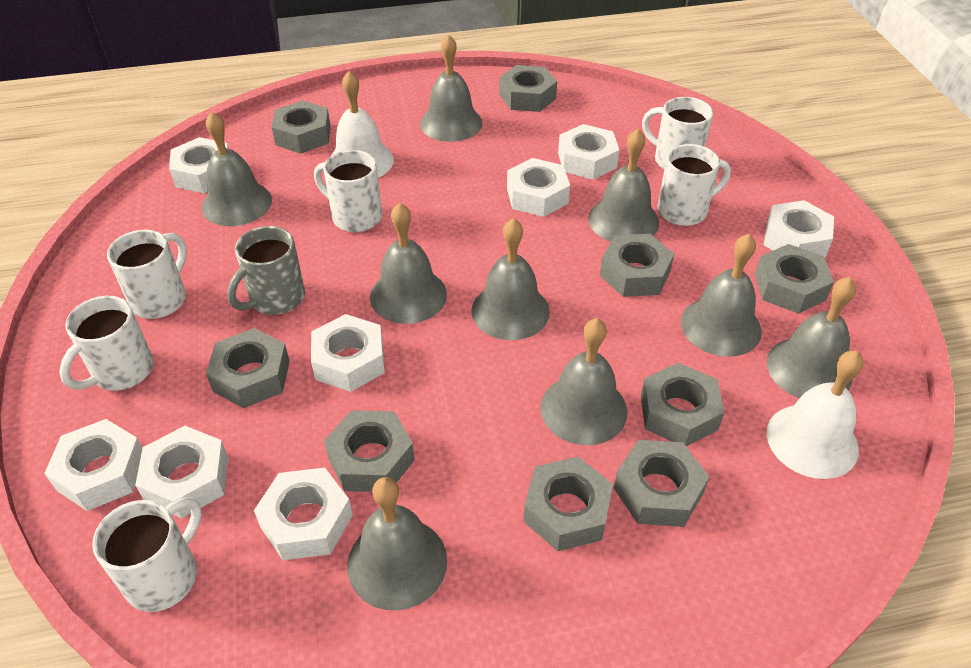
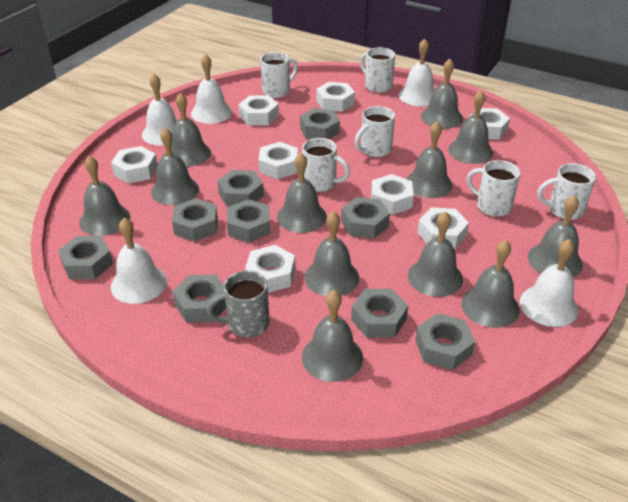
grey bell: 9 -> 12
white bell: 2 -> 5

